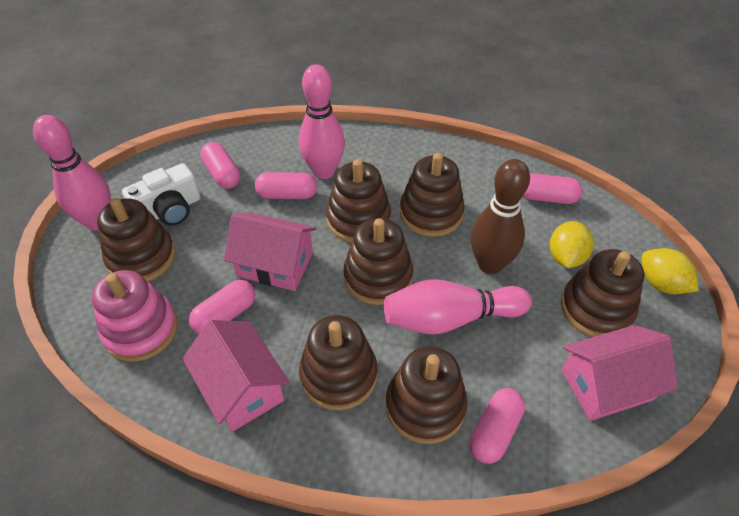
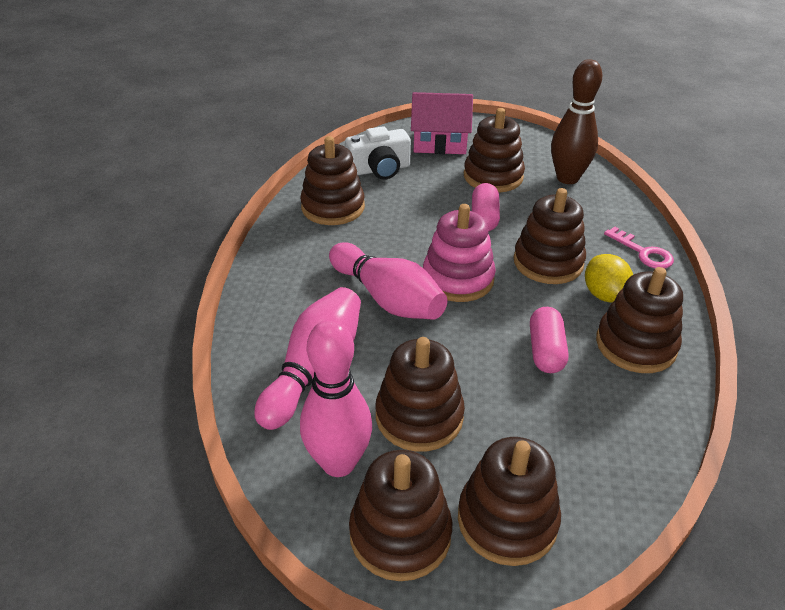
pink capsule: 5 -> 2
pink house: 3 -> 1
pink key: 0 -> 1
yellow lemon: 2 -> 1

